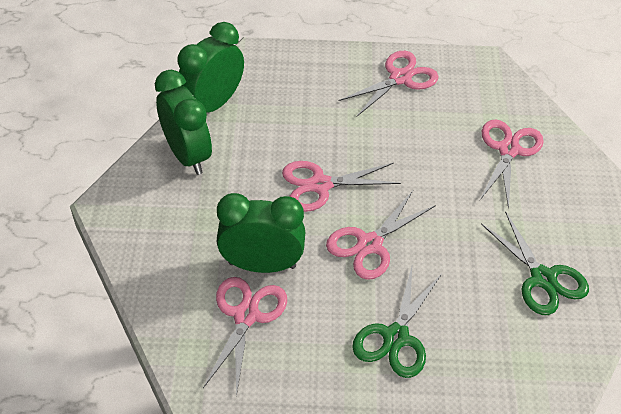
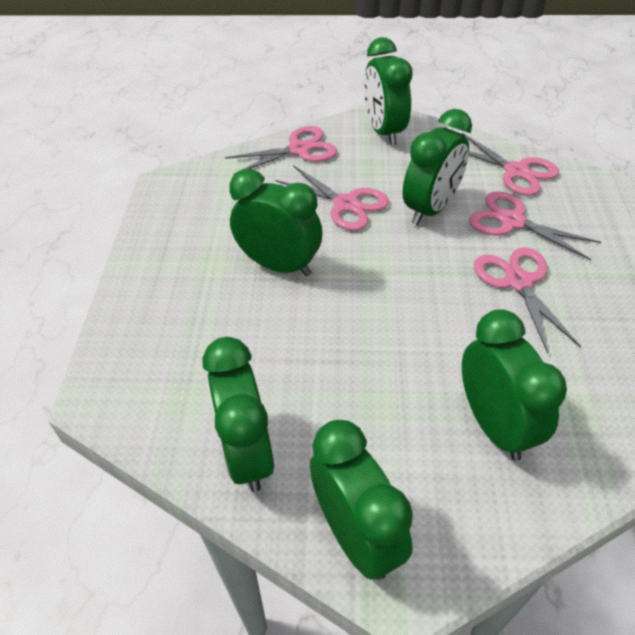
green clock: 3 -> 6
green scissors: 2 -> 0

